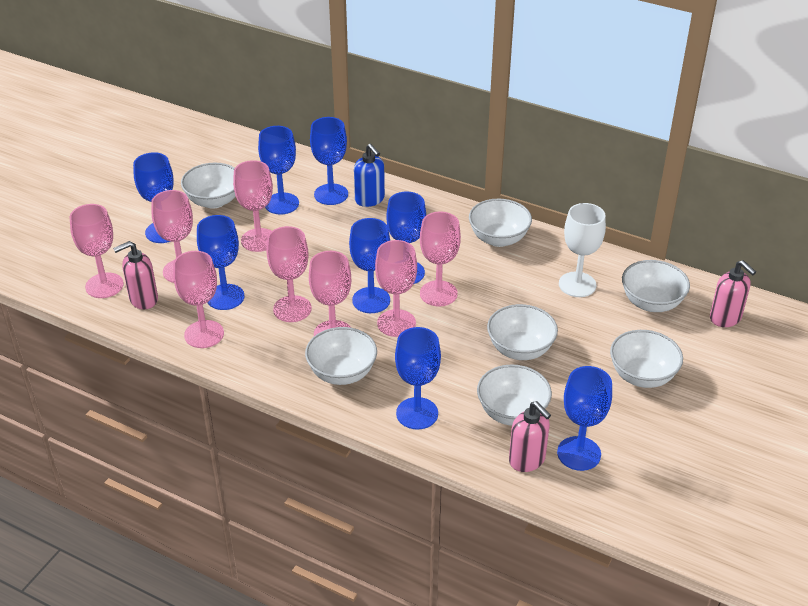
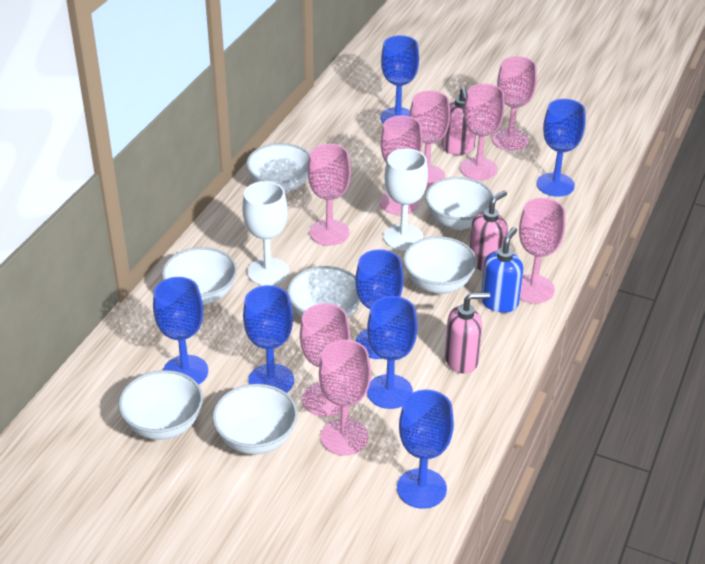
blue goblet: 8 -> 7
white goblet: 1 -> 2

